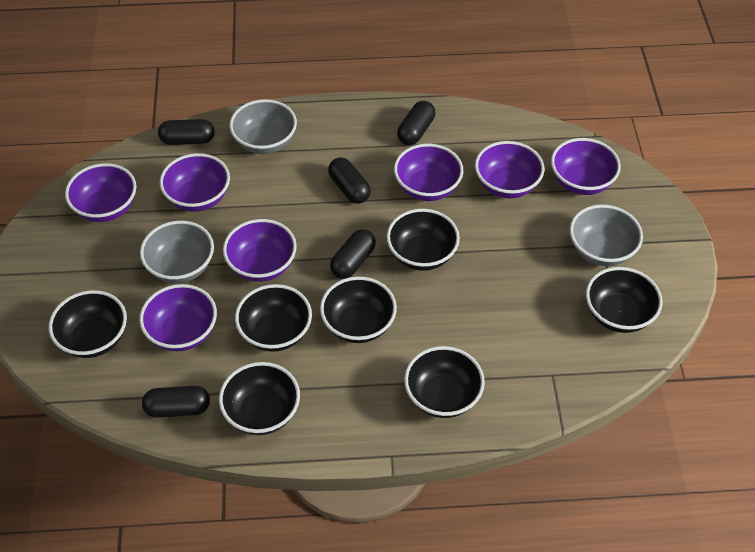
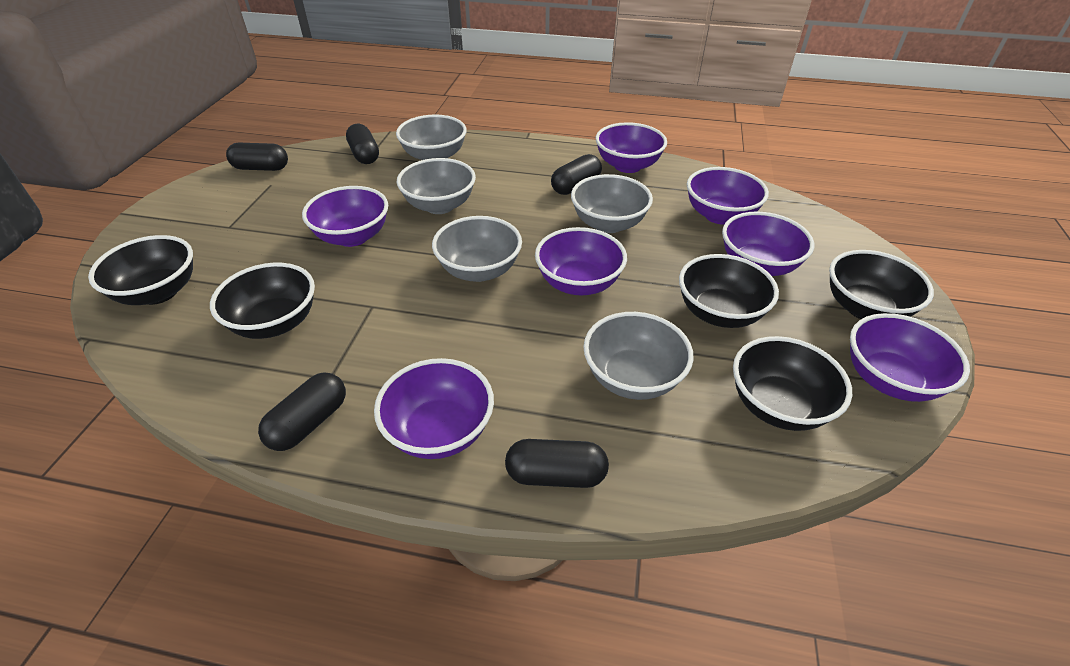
black bowl: 7 -> 5
grey bowl: 3 -> 5

